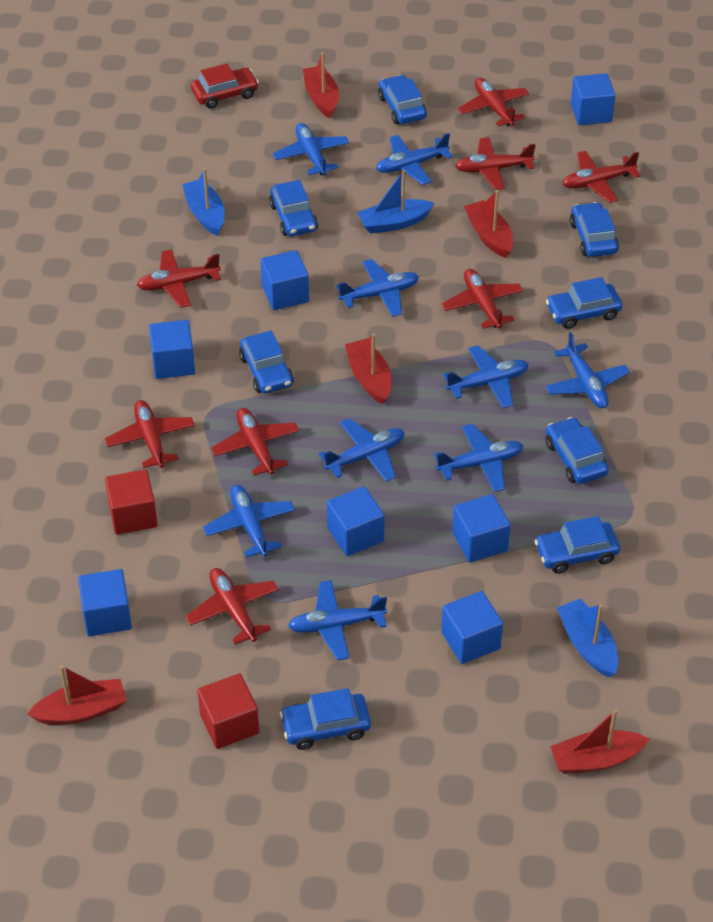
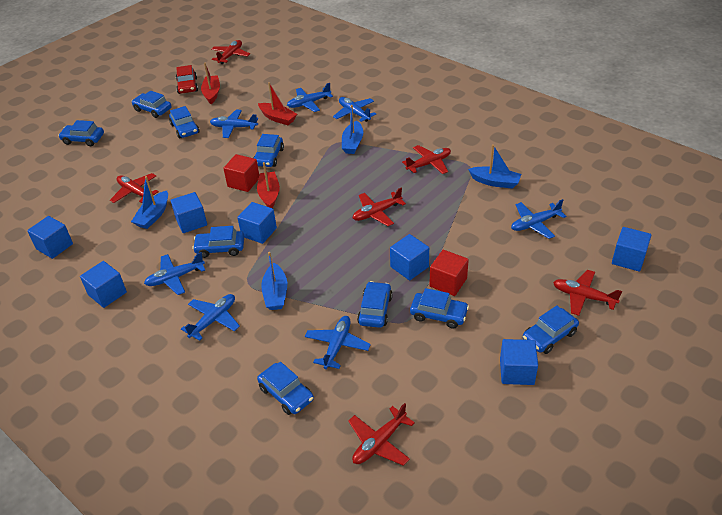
blue boat: 3 -> 4
blue car: 8 -> 9
blue plane: 9 -> 7
red boat: 5 -> 3
red plane: 8 -> 6

